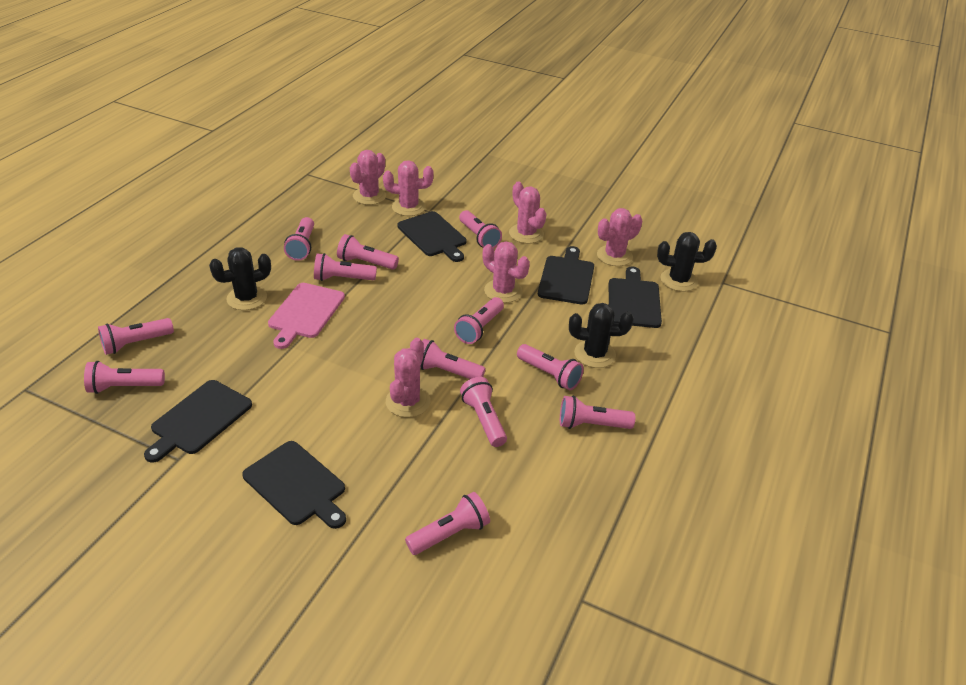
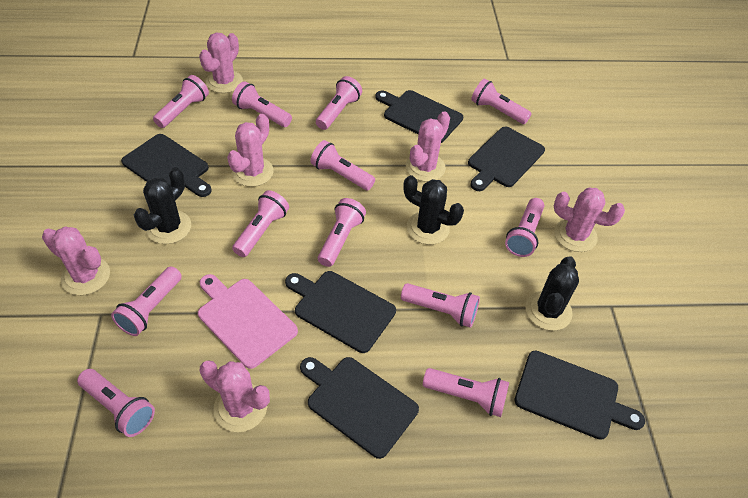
black cutting board: 5 -> 6

